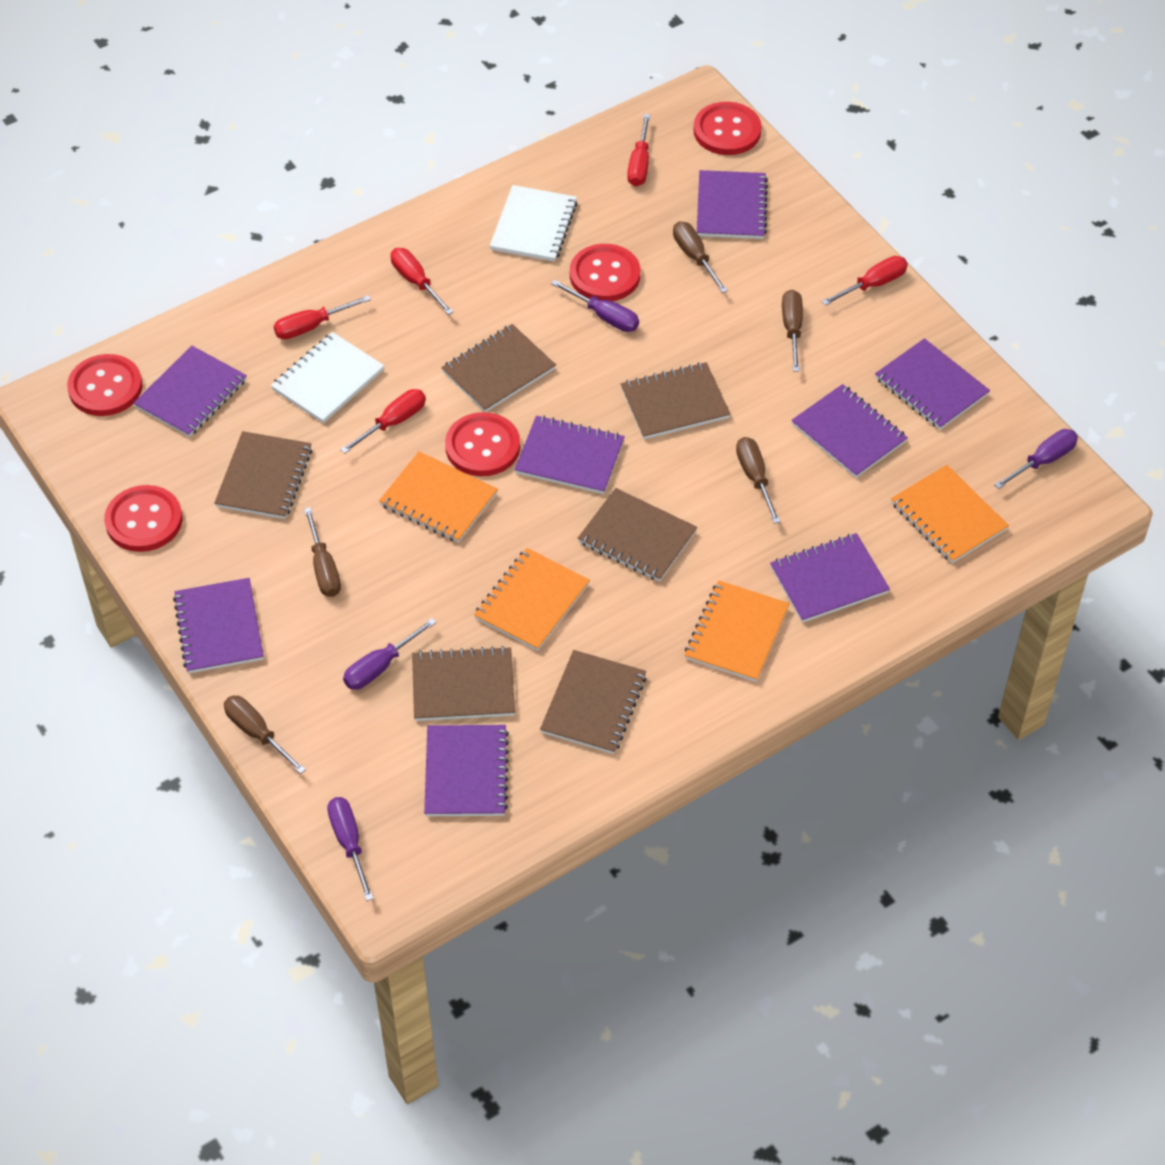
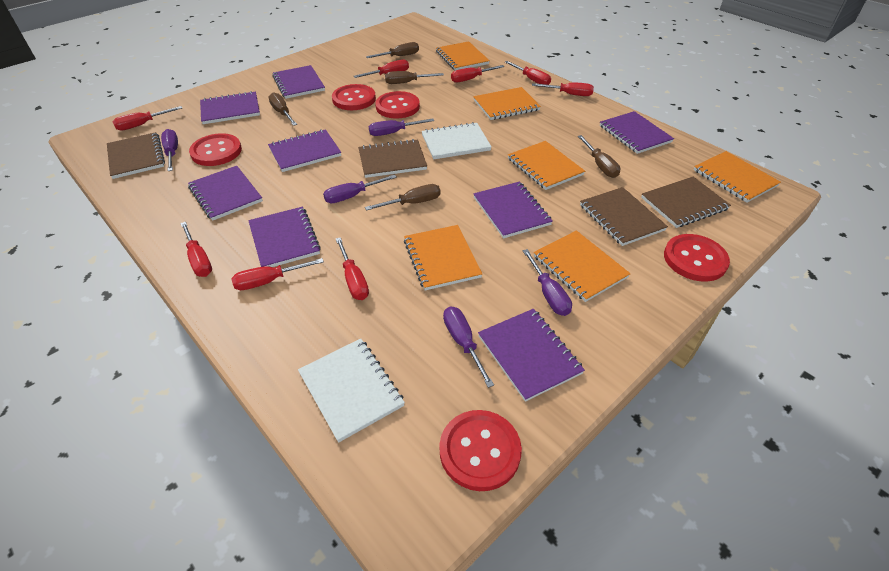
brown notebook: 6 -> 4
orange notebook: 4 -> 6
purple screwdriver: 4 -> 5
red screwdriver: 5 -> 8

